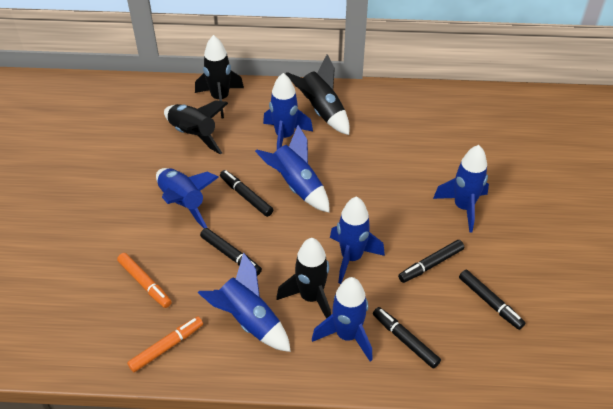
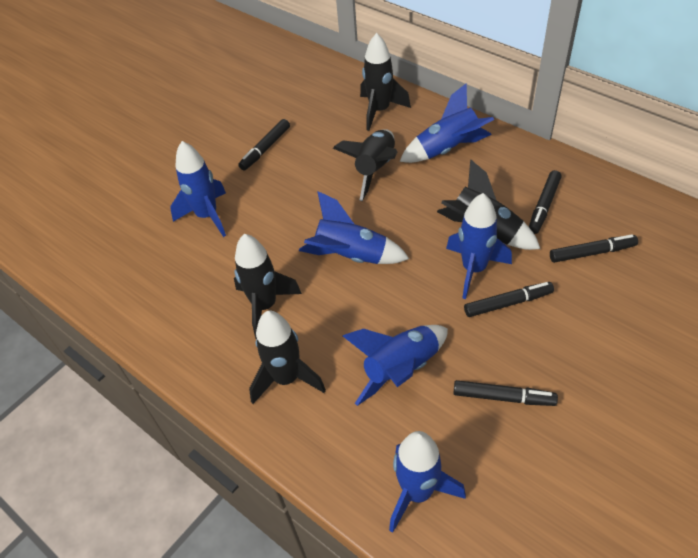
black rocket: 4 -> 5
blue rocket: 7 -> 6
orange marker: 2 -> 0

